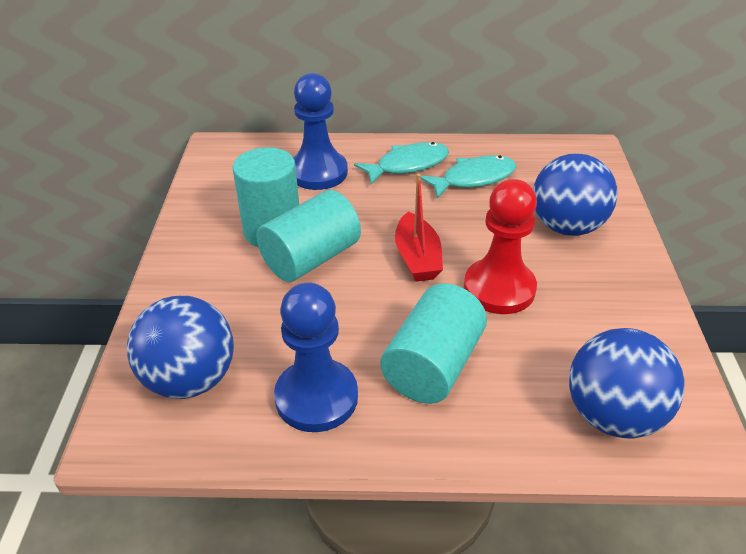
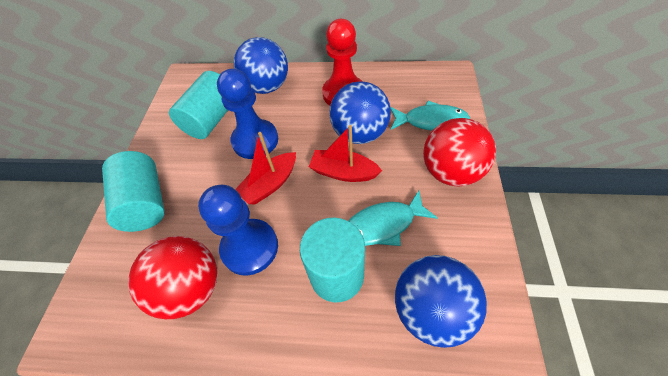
red ball: 0 -> 2
red boat: 1 -> 2

